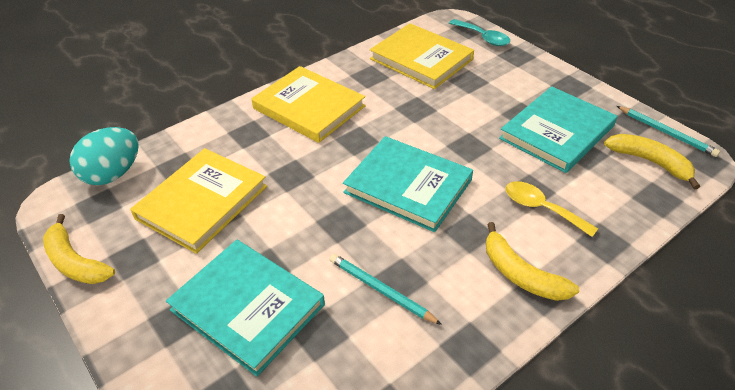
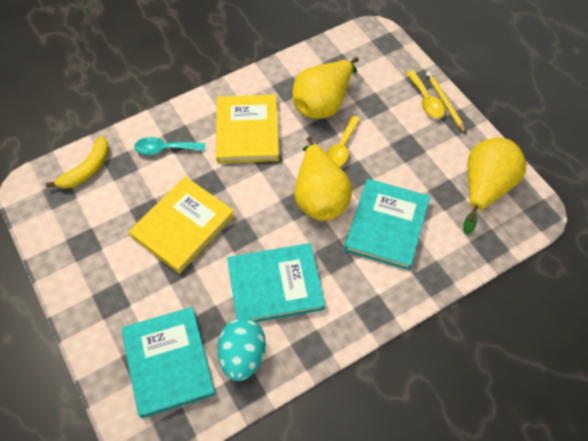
turquoise pencil: 2 -> 0
yellow banana: 3 -> 1
yellow book: 3 -> 2
yellow pear: 0 -> 3
yellow pencil: 0 -> 1
yellow spoon: 1 -> 2

